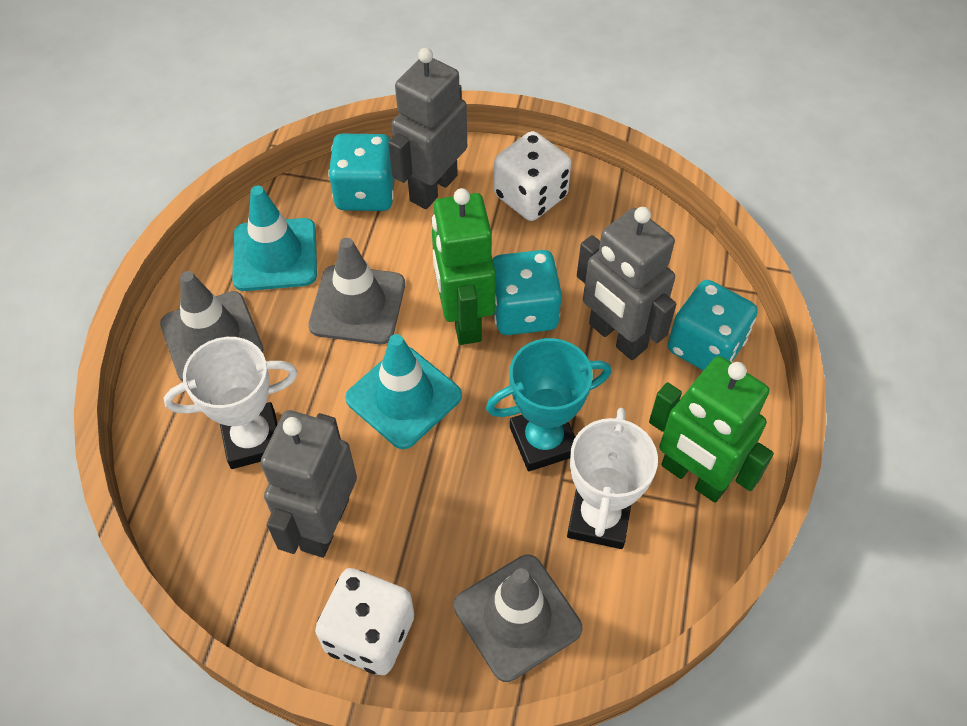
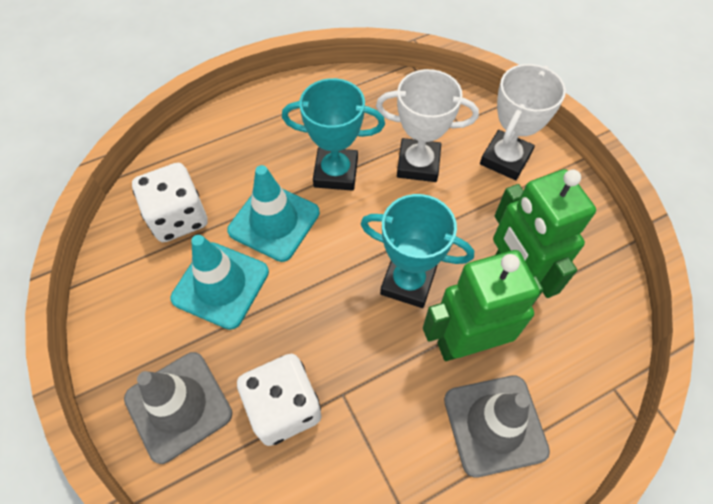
grey robot: 3 -> 0
grey traffic cone: 3 -> 2
turquoise dice: 3 -> 0
turquoise trophy: 1 -> 2

